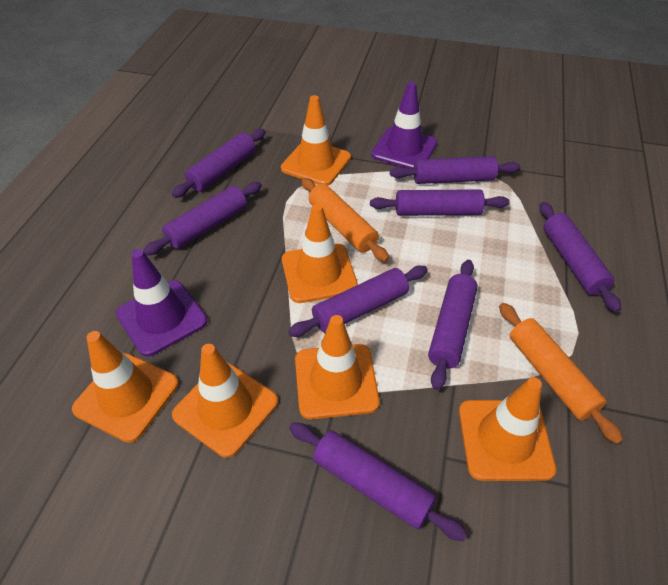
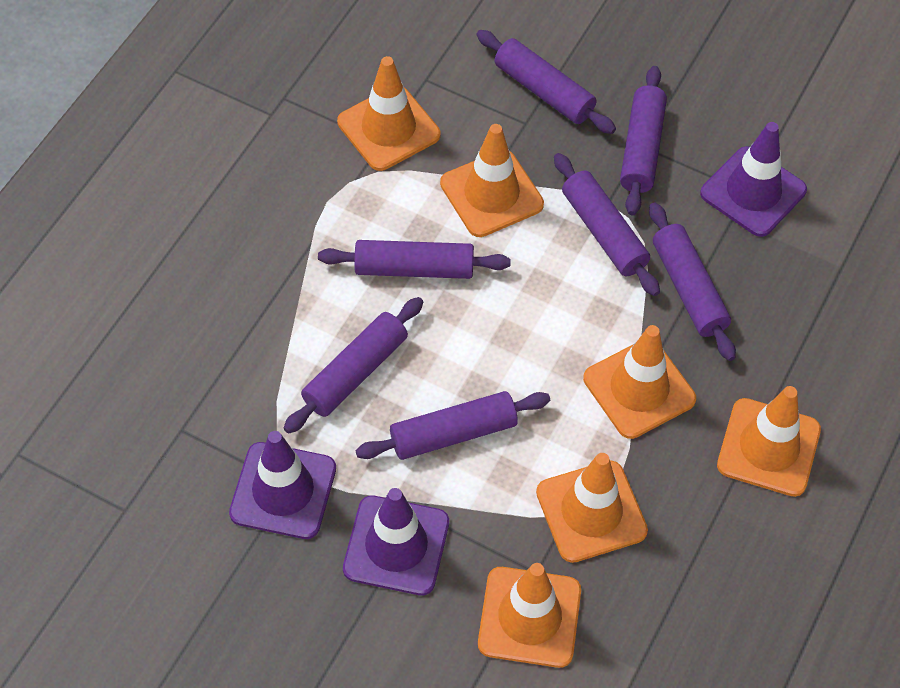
orange rolling pin: 2 -> 0
purple rolling pin: 8 -> 7
purple traffic cone: 2 -> 3

